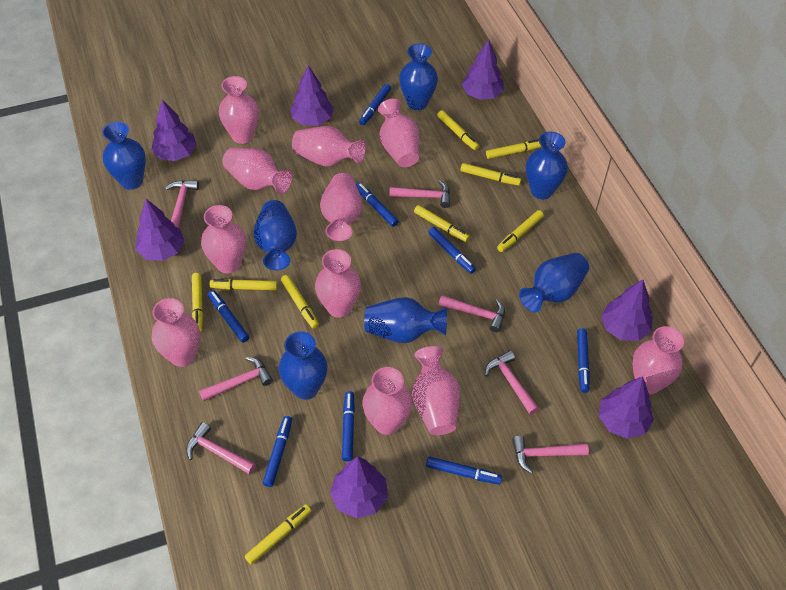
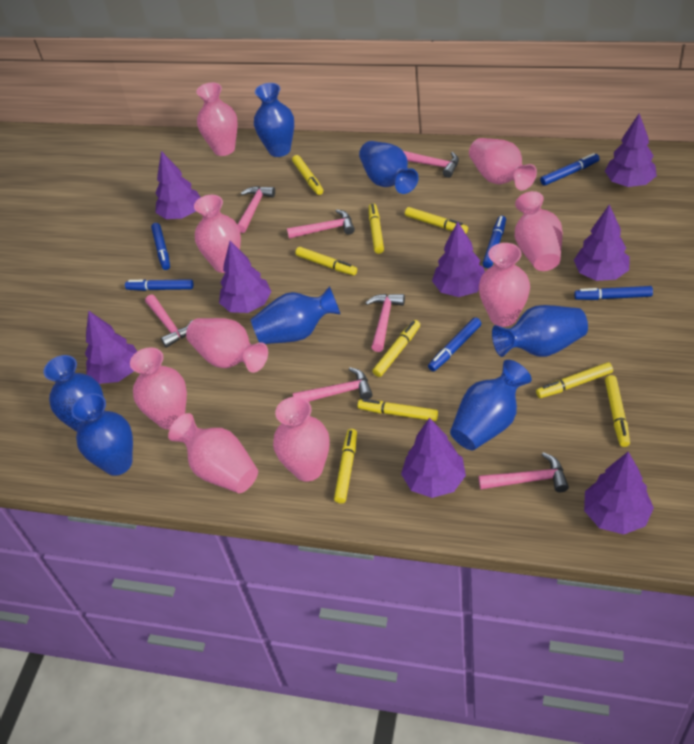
blue marker: 8 -> 6
pink vase: 11 -> 9
purple tree: 7 -> 8

